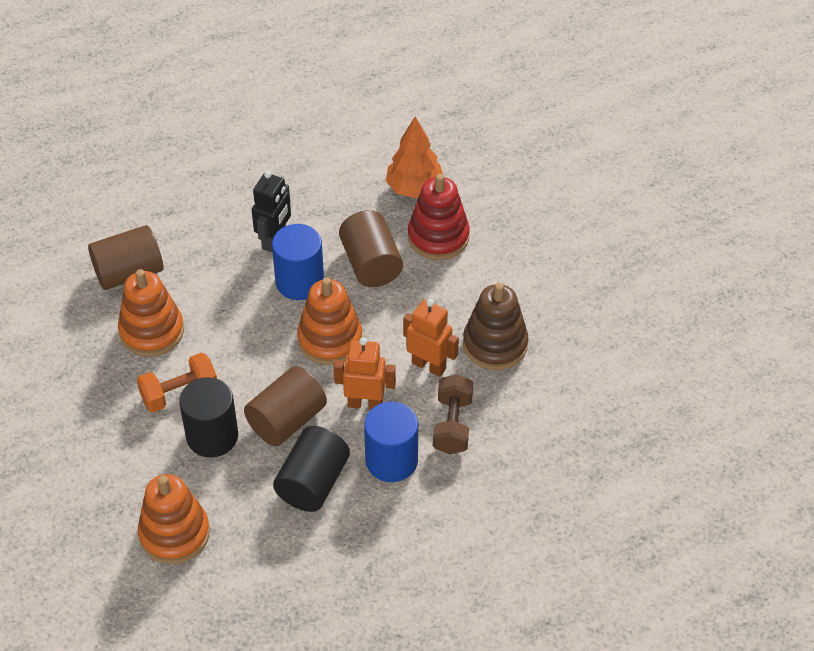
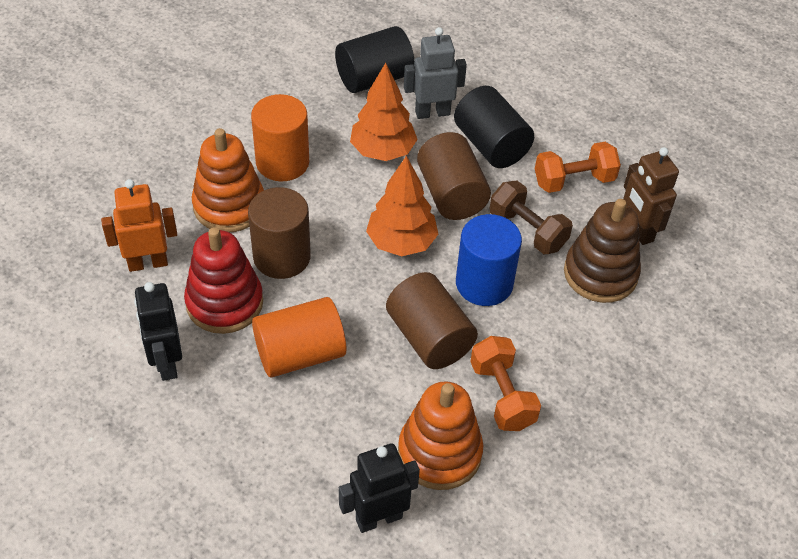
black robot: 1 -> 2
blue cylinder: 2 -> 1
brown robot: 0 -> 1
grey robot: 0 -> 1
orange cylinder: 0 -> 2
orange dumbbell: 1 -> 2
orange robot: 2 -> 1
orange stacking toy: 3 -> 2
orange tree: 1 -> 2

